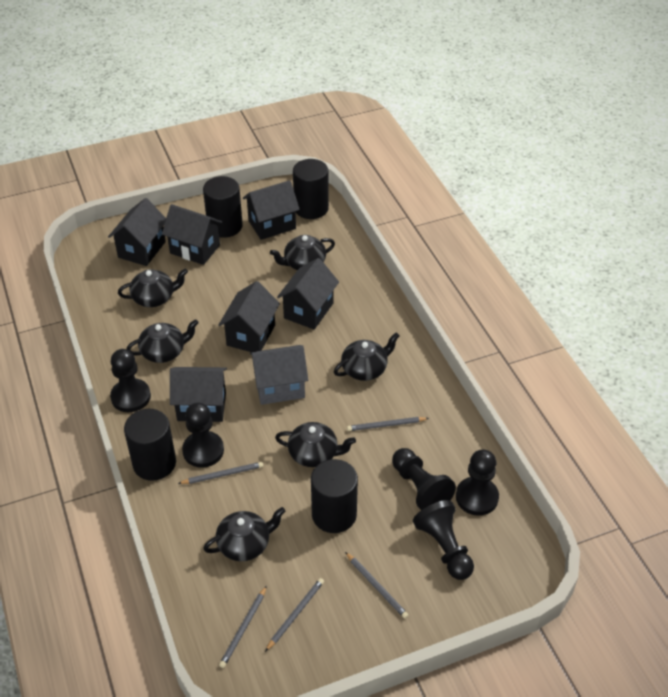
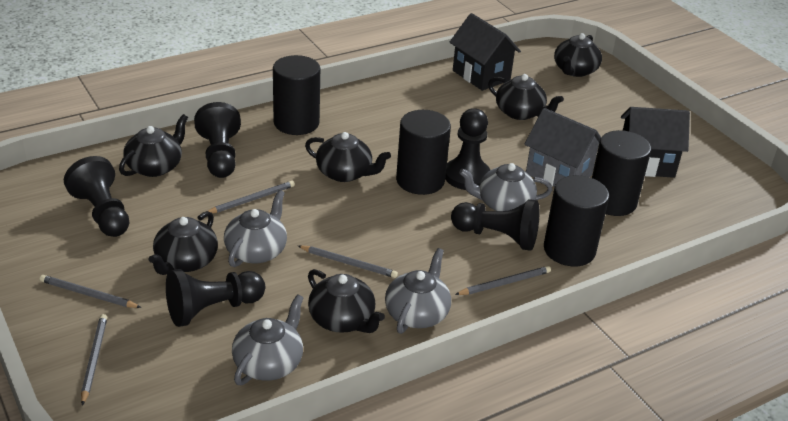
black house: 6 -> 2
grey teapot: 0 -> 4

